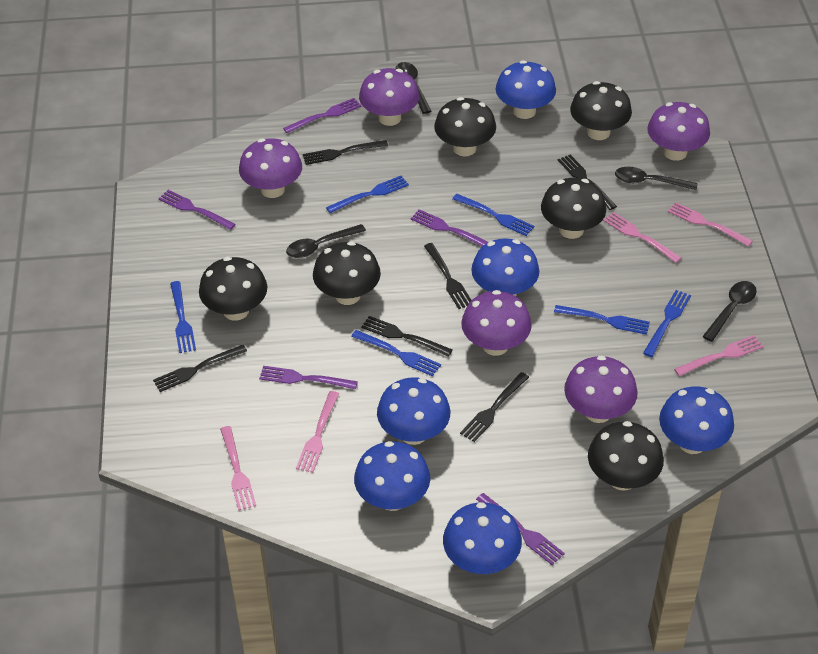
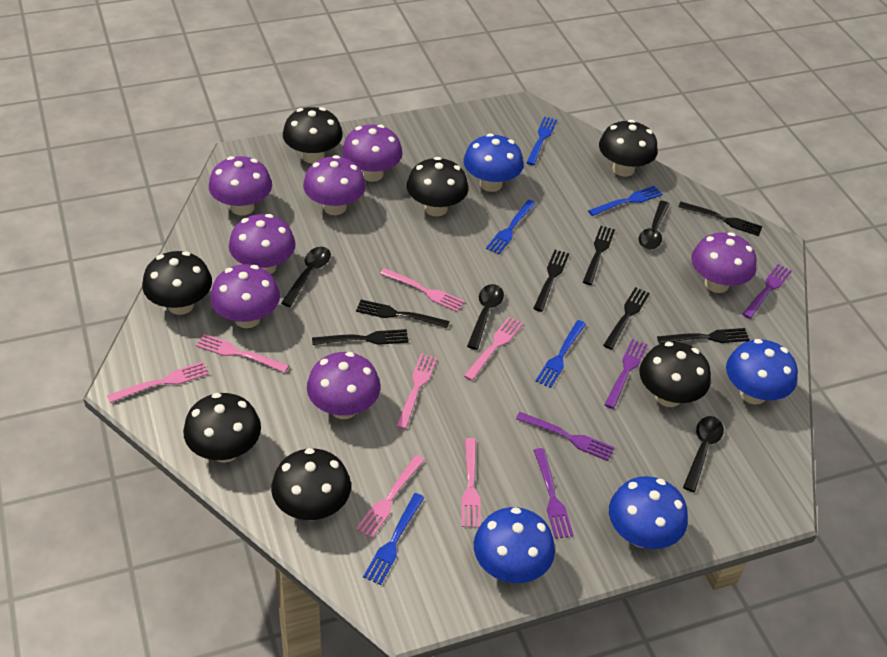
black fork: 6 -> 7
black mushroom: 6 -> 7
blue fork: 6 -> 5
blue mushroom: 6 -> 4
pink fork: 5 -> 7
purple fork: 5 -> 4
purple mushroom: 5 -> 7

